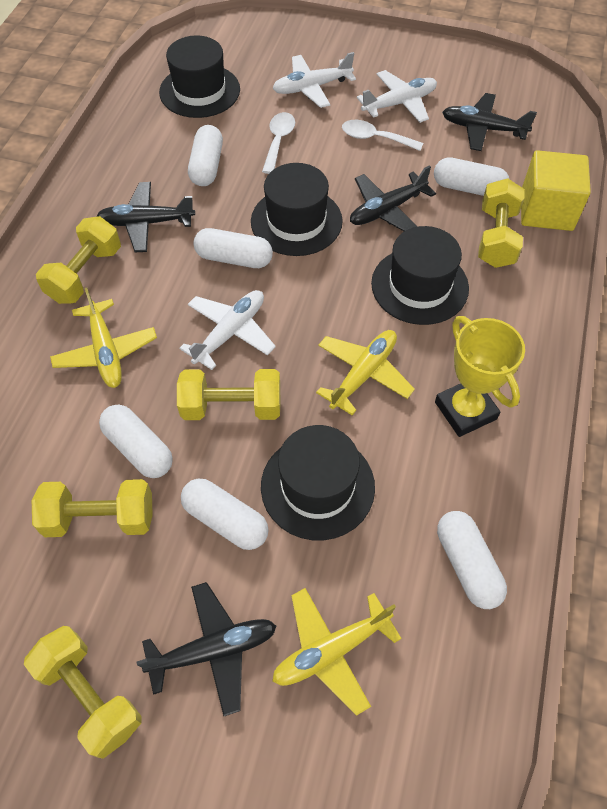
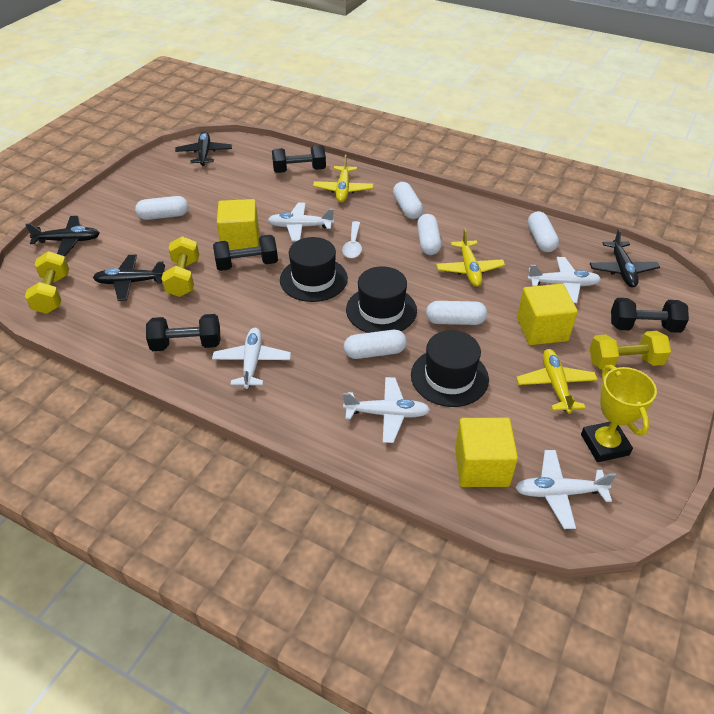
black dumbbell: 0 -> 4
black hat: 4 -> 3
white plane: 3 -> 5
white spoon: 2 -> 1
yellow cube: 1 -> 3
yellow dumbbell: 5 -> 3

